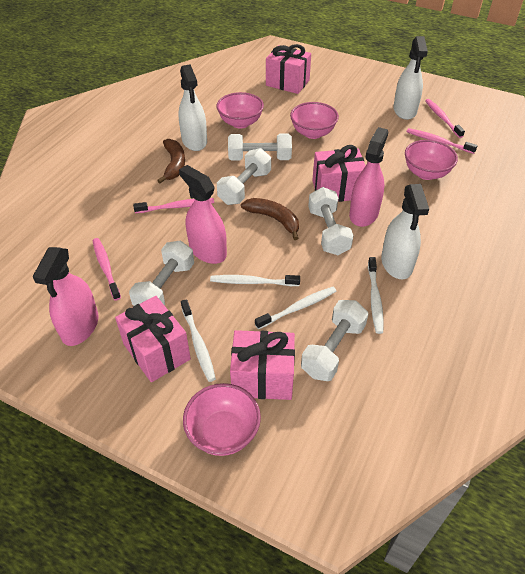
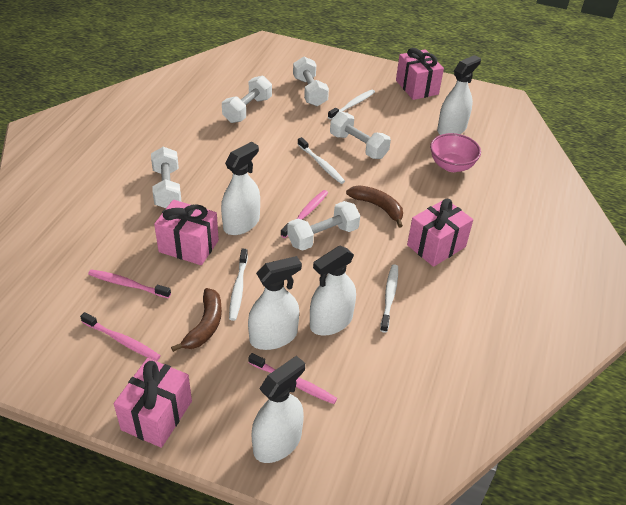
pink bowl: 4 -> 1
pink spray bottle: 3 -> 0
white spray bottle: 3 -> 5

